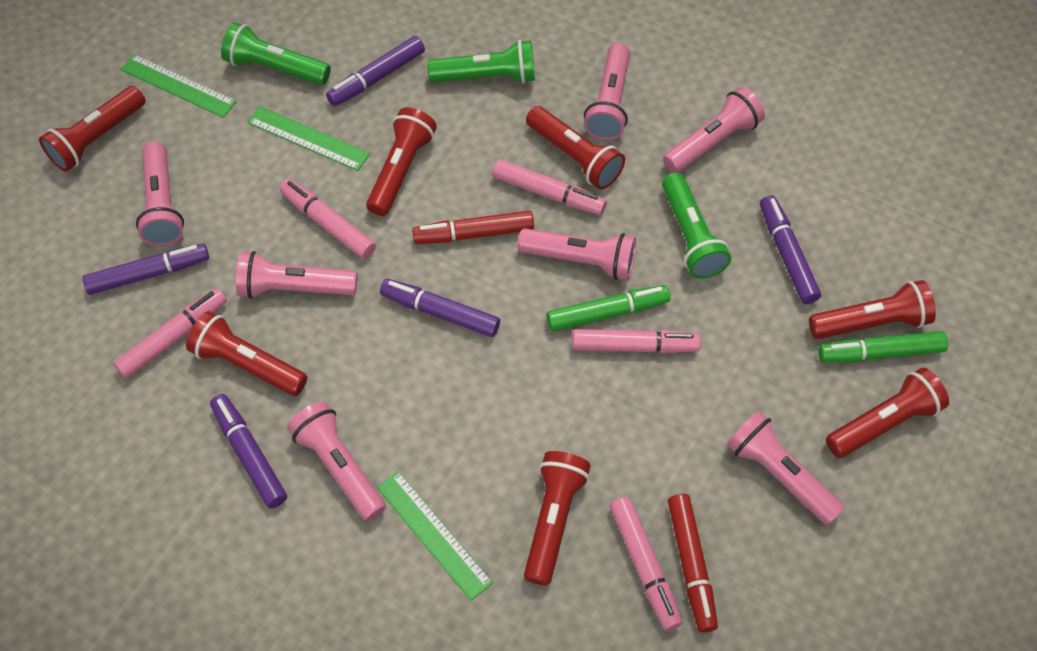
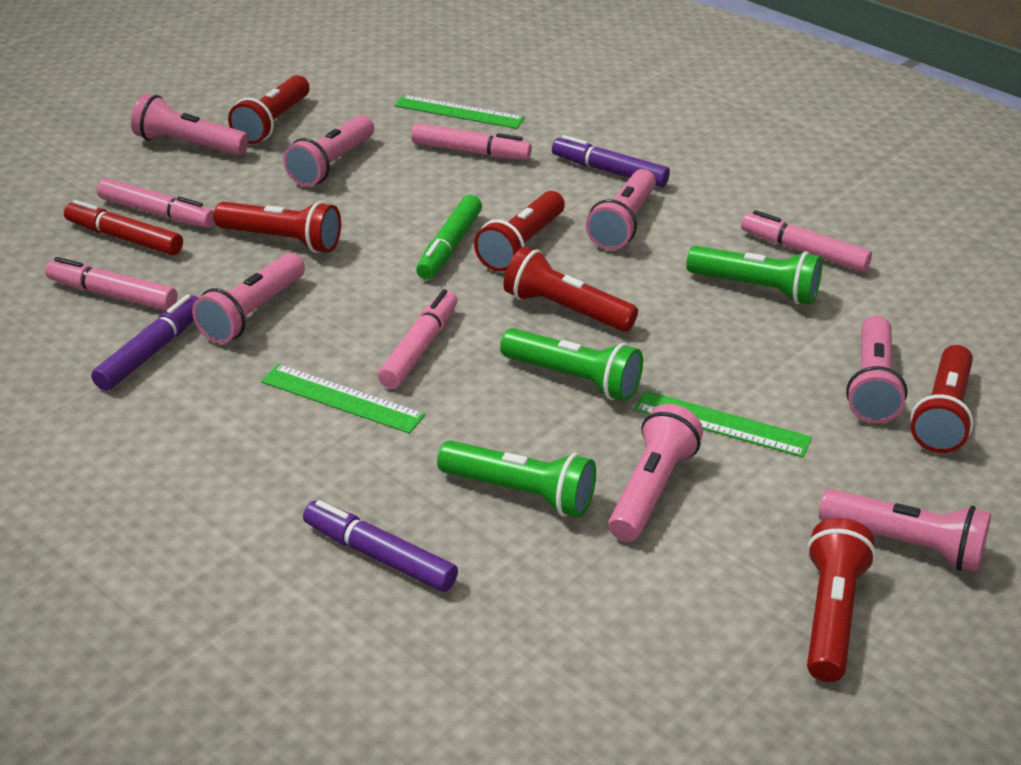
green marker: 2 -> 1
purple marker: 5 -> 3
red flashlight: 7 -> 6
red marker: 2 -> 1

